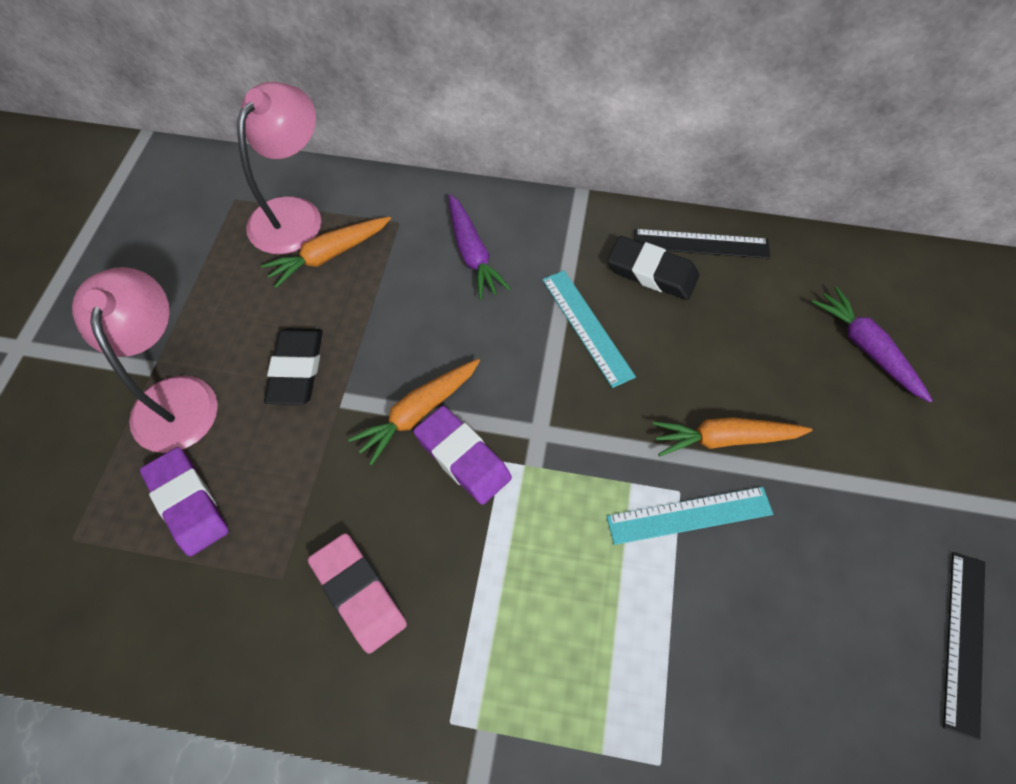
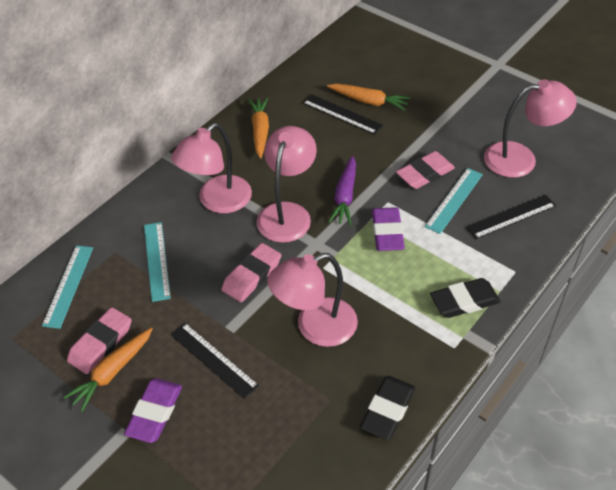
black ruler: 2 -> 3
pink eraser: 1 -> 3
pink lamp: 2 -> 4
purple carrot: 2 -> 1
turquoise ruler: 2 -> 3

